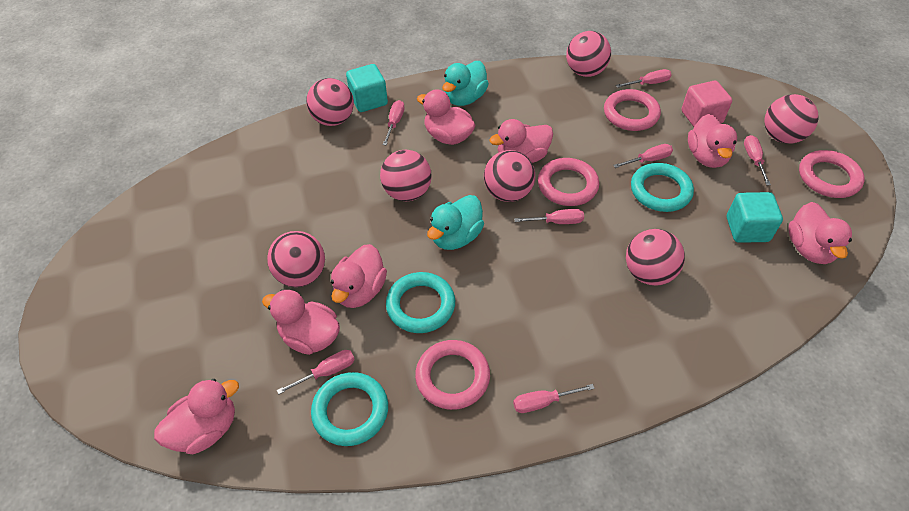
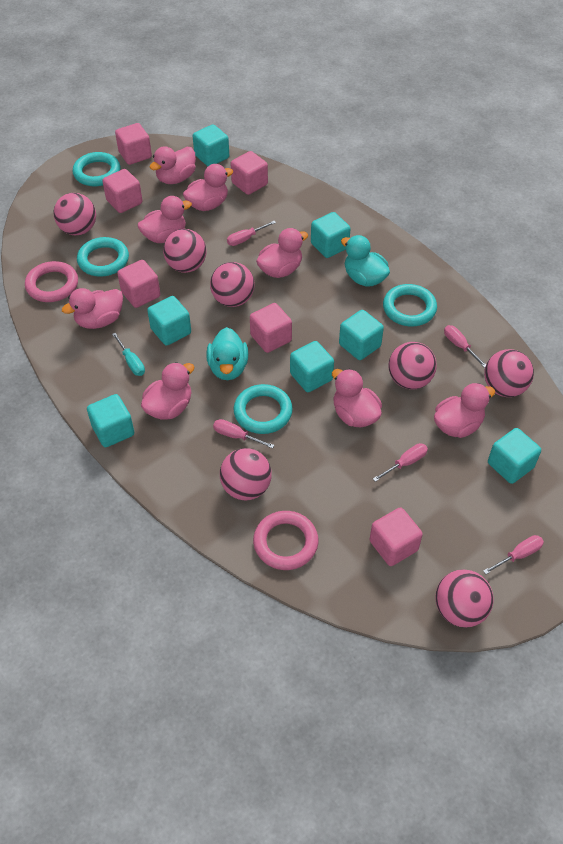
pink cube: 1 -> 6
pink duck: 7 -> 8
pink ring: 4 -> 2
pink screwdriver: 7 -> 5
turquoise cube: 2 -> 7
turquoise ring: 3 -> 4
turquoise screwdriver: 0 -> 1

